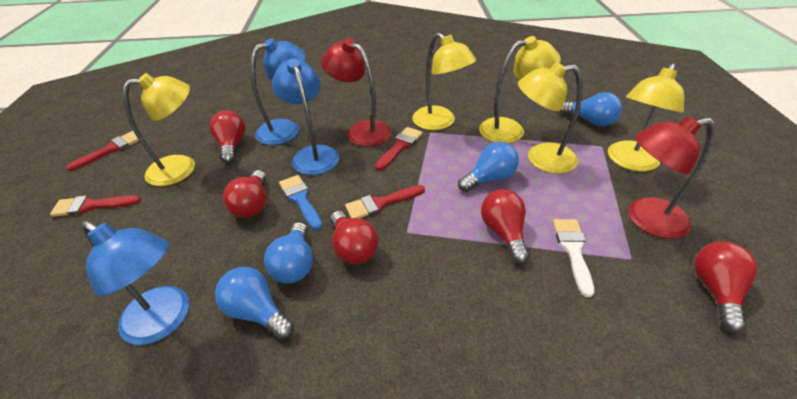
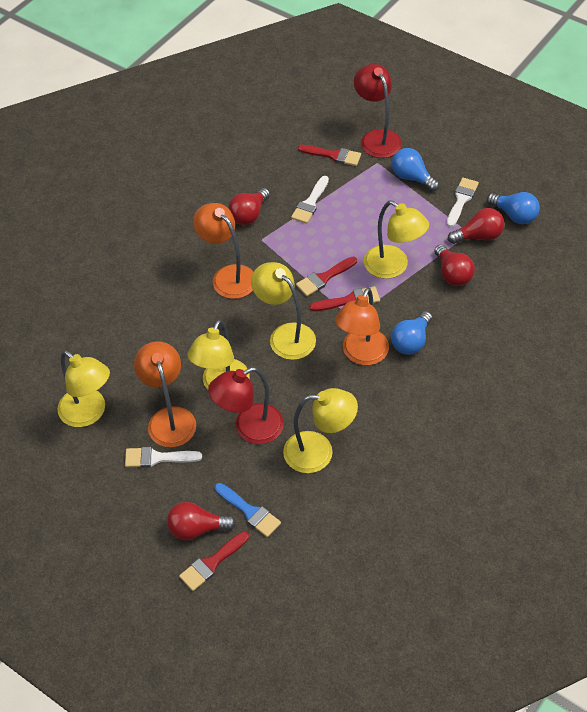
blue lamp: 3 -> 0
blue light bulb: 4 -> 3
orange lamp: 0 -> 3
red light bulb: 5 -> 4
white brush: 1 -> 3

